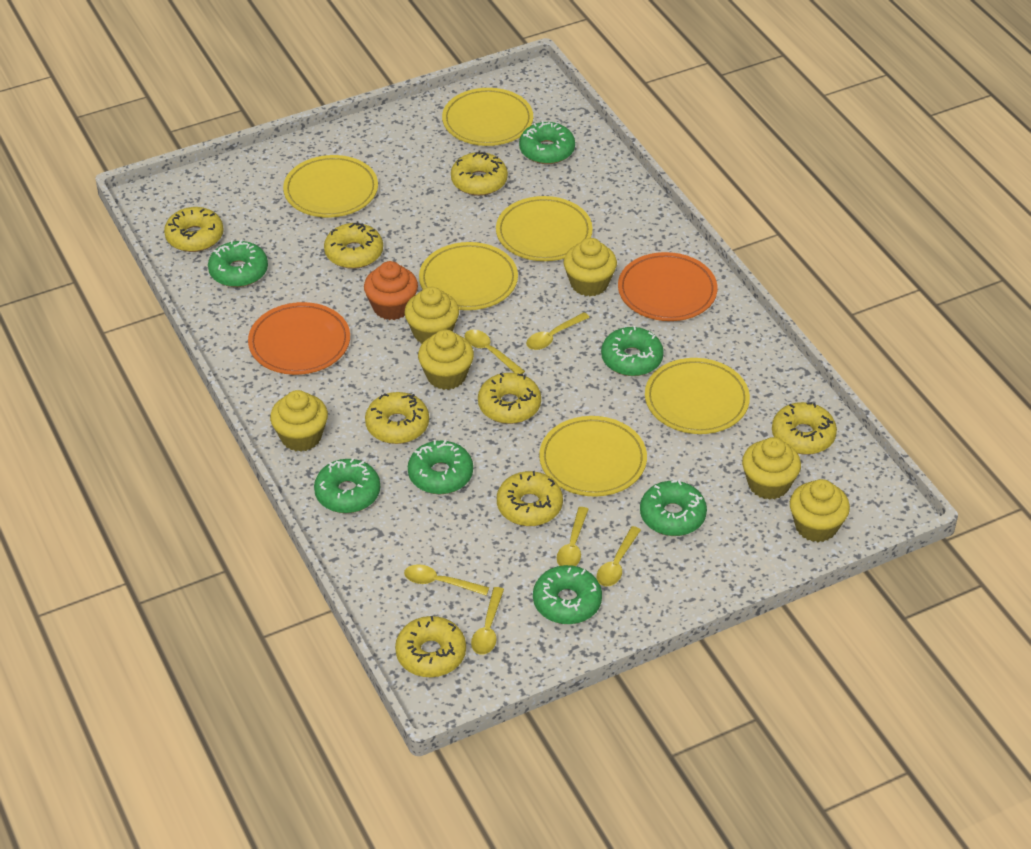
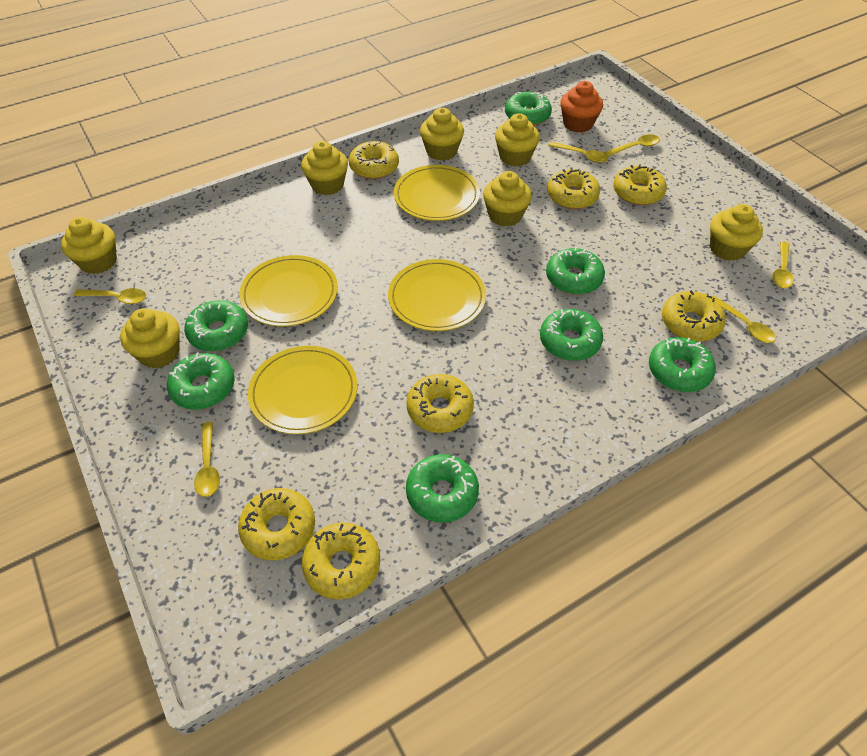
orange plate: 2 -> 0
yellow cupcake: 6 -> 7
yellow donut: 8 -> 7
yellow plate: 6 -> 4

